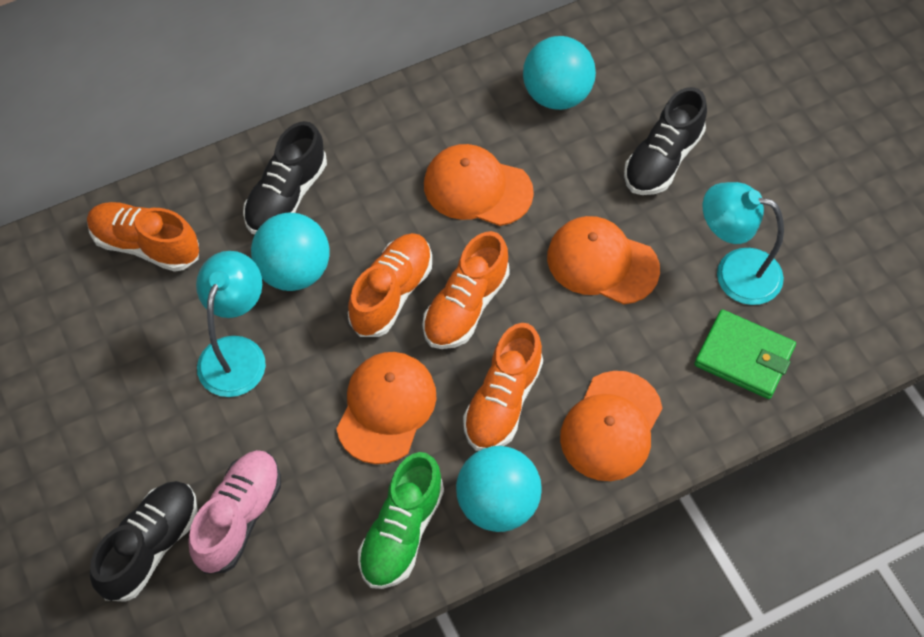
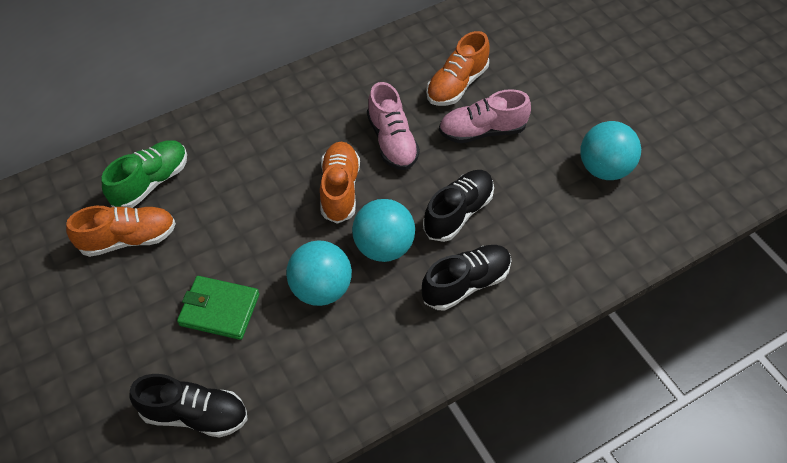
orange cap: 4 -> 0
orange shoe: 4 -> 3
pink shoe: 1 -> 2
turquoise lamp: 2 -> 0

